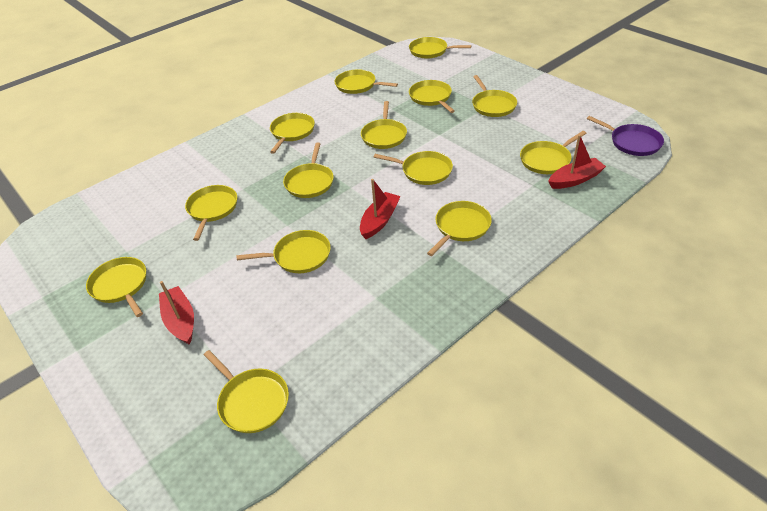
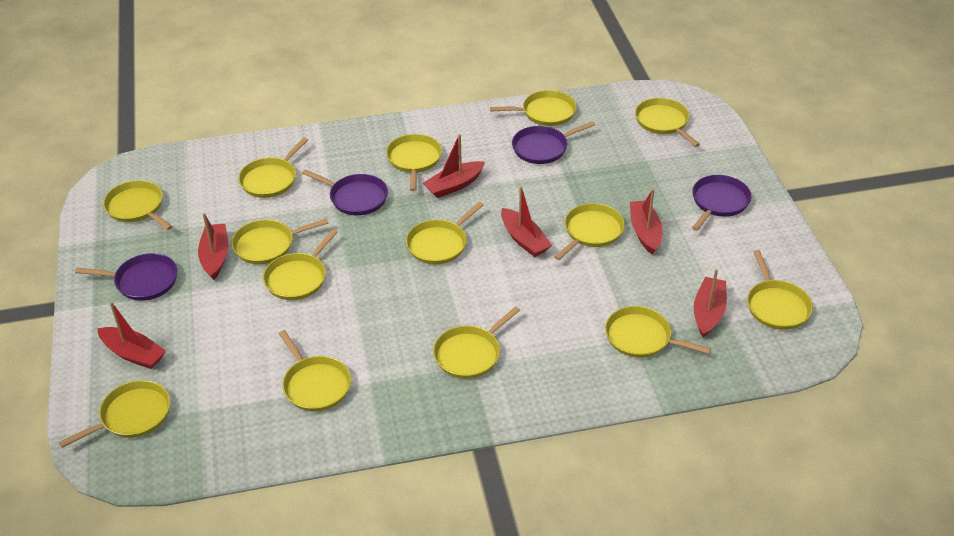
purple pan: 1 -> 4
red boat: 3 -> 6

